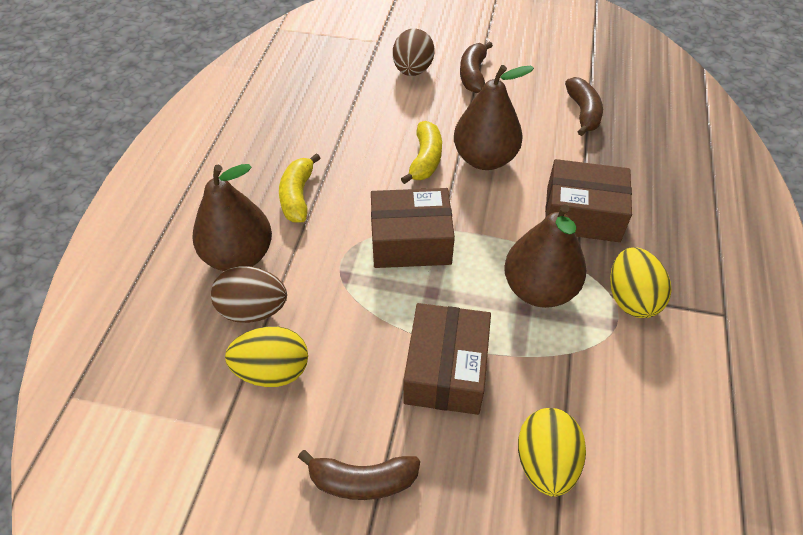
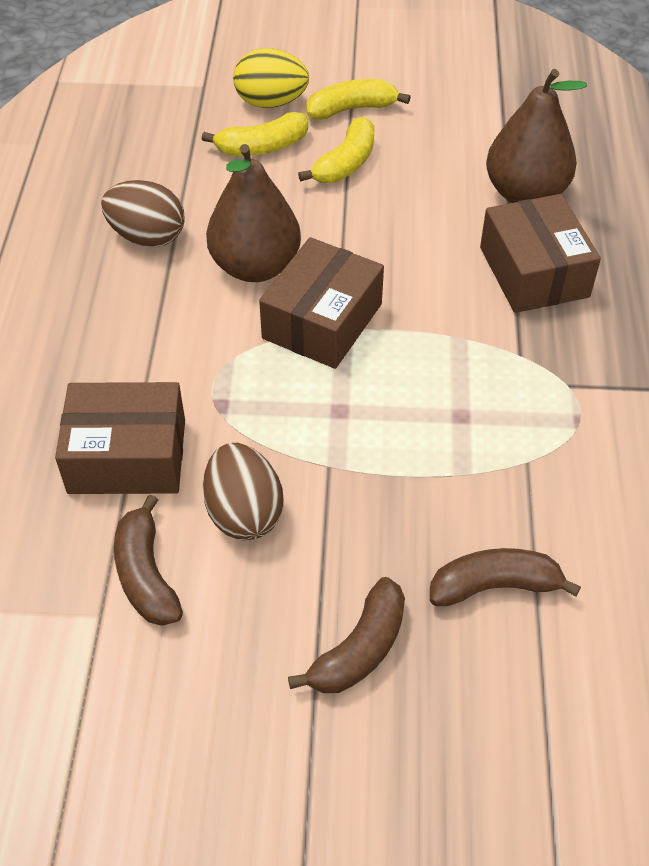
brown pear: 3 -> 2
yellow banana: 2 -> 3
yellow egg: 3 -> 1

